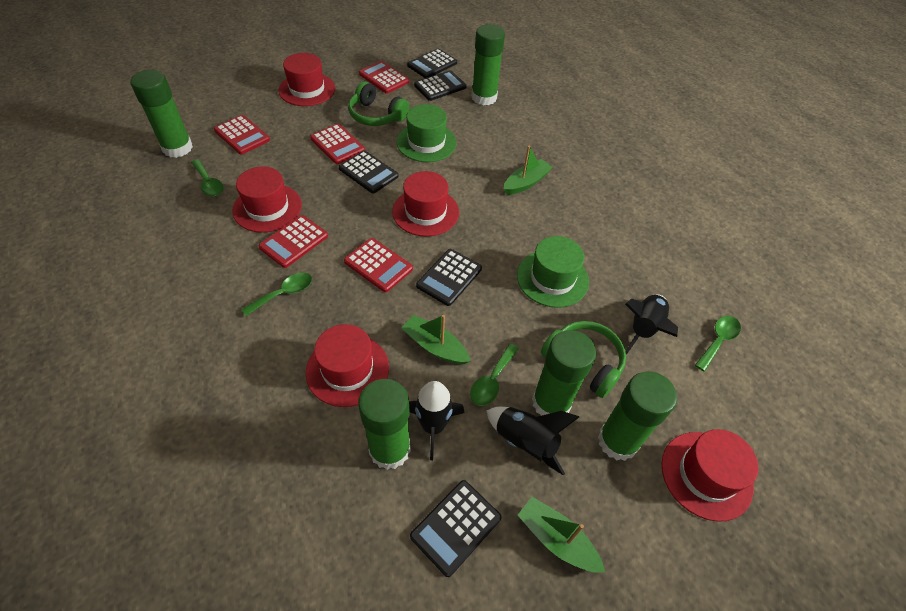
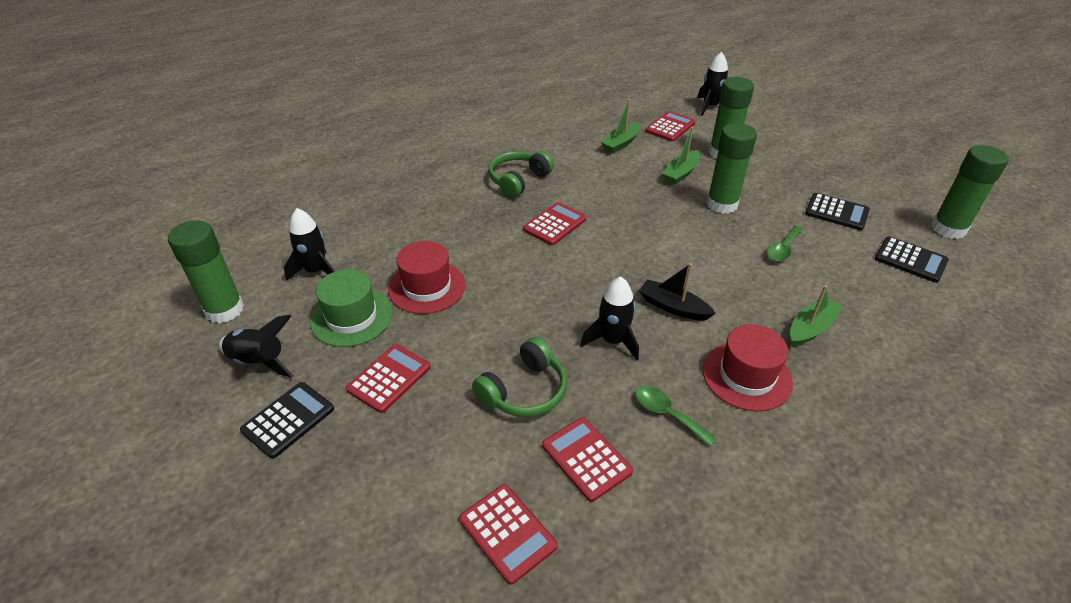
black boat: 0 -> 1
black calculator: 5 -> 3
black rocket: 3 -> 4
green glue stick: 5 -> 4
green hat: 2 -> 1
green spoon: 4 -> 2
red hat: 5 -> 2

